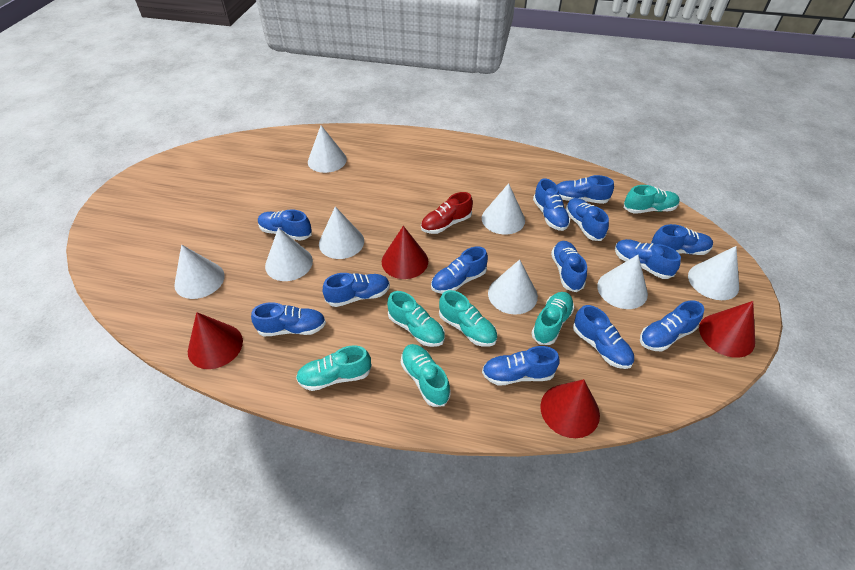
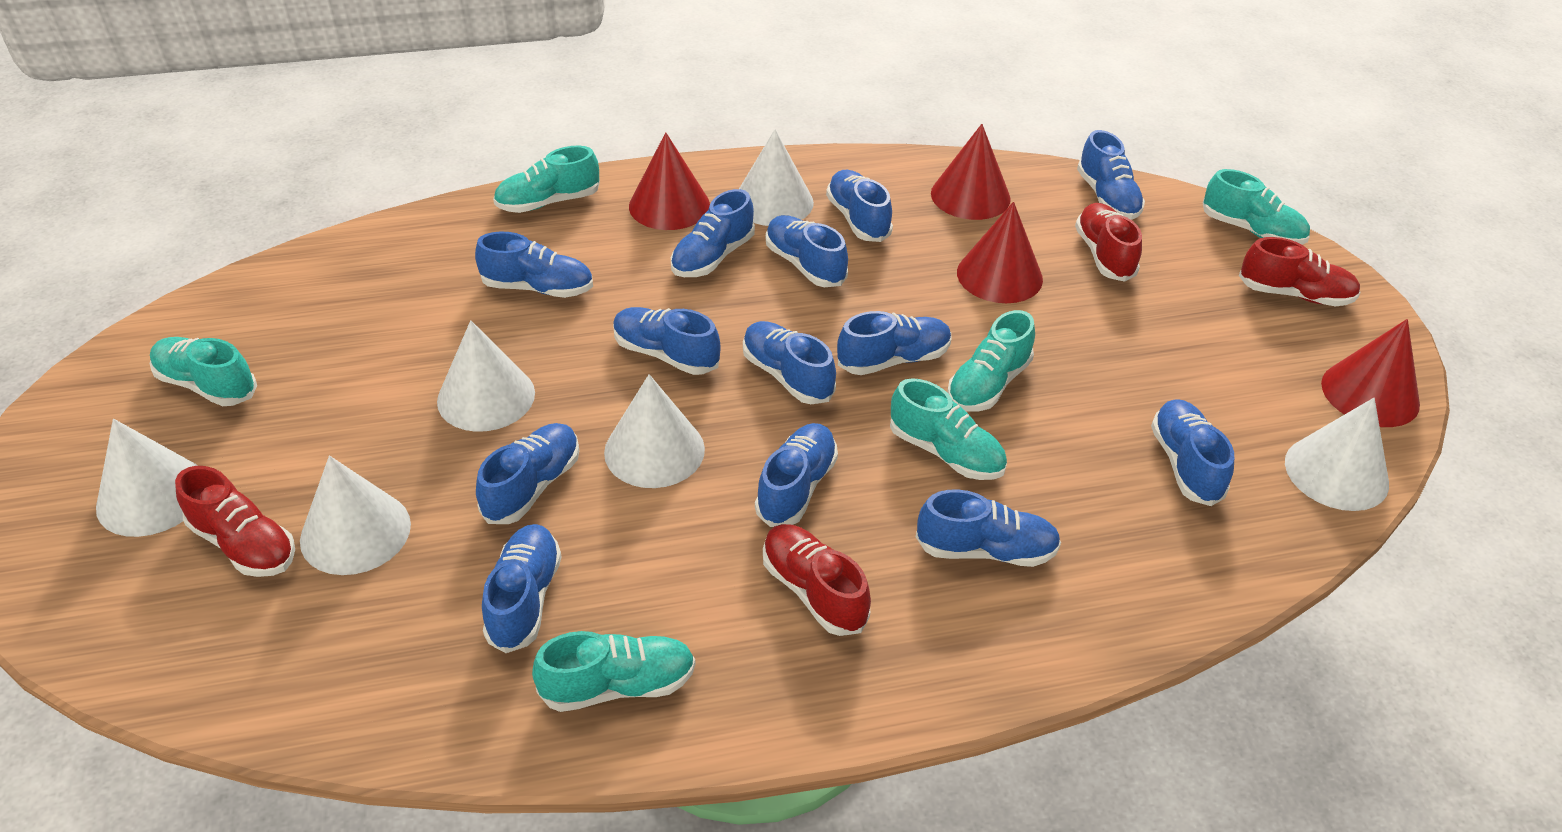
red shoe: 1 -> 4
white cone: 8 -> 6

